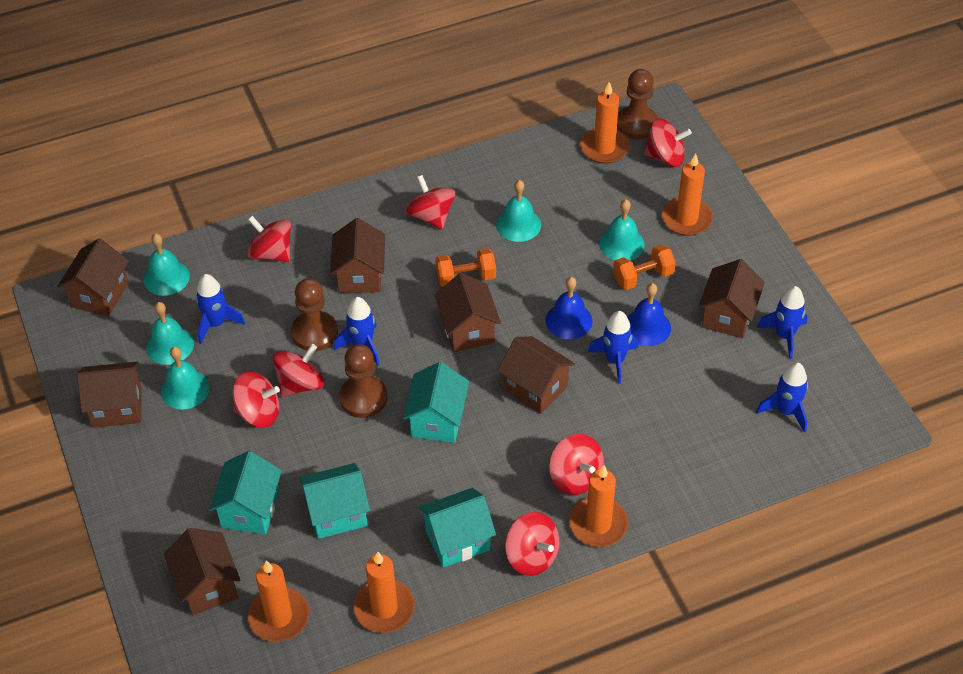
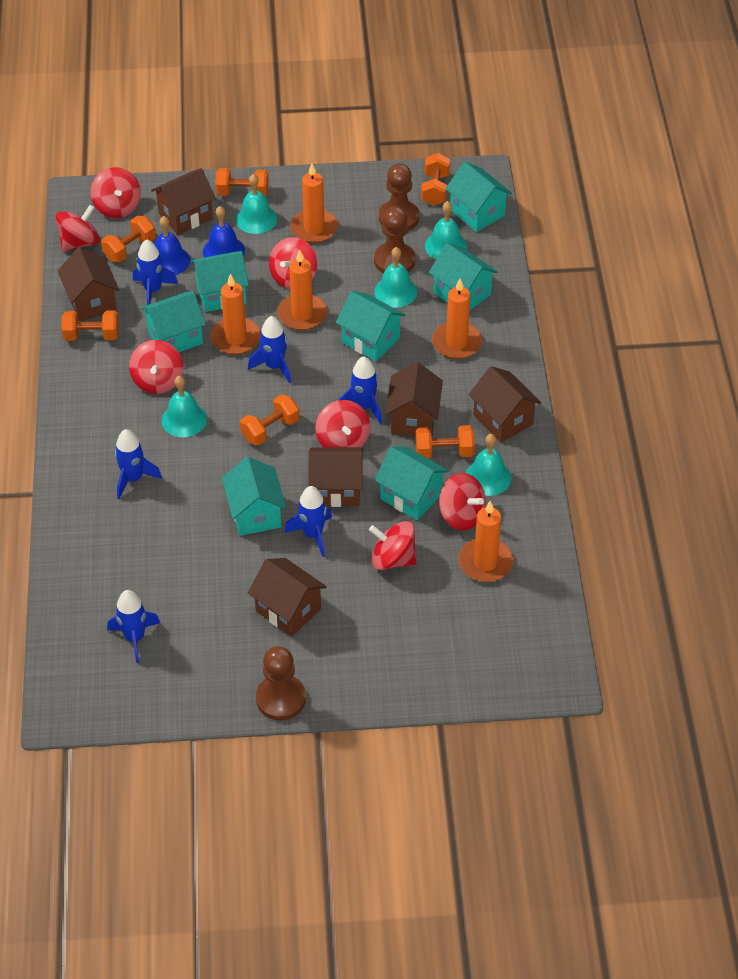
blue rocket: 5 -> 6
brown house: 7 -> 6
orange dumbbell: 2 -> 6
turquoise house: 4 -> 7

